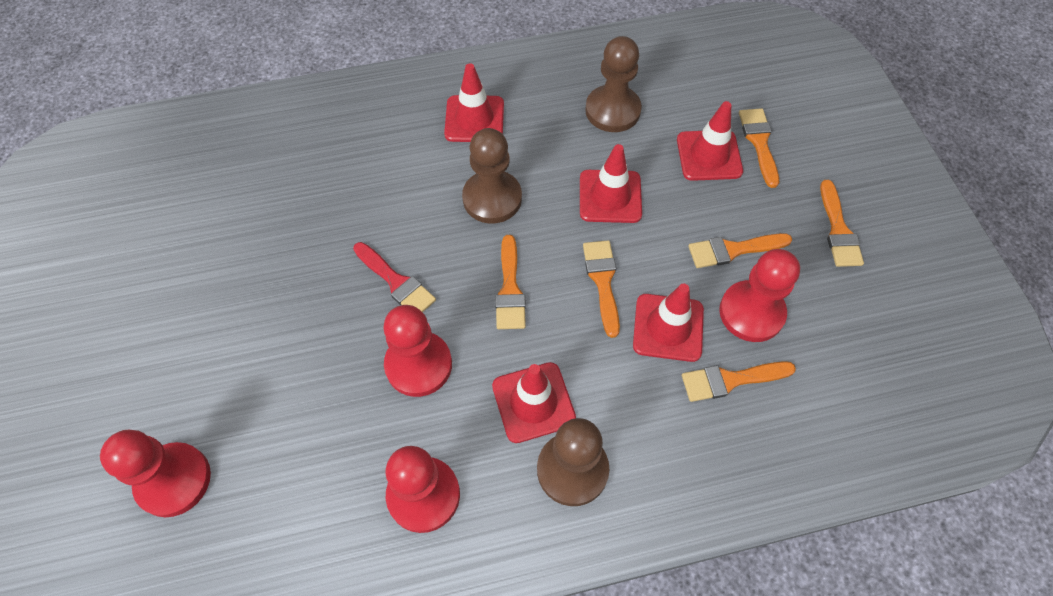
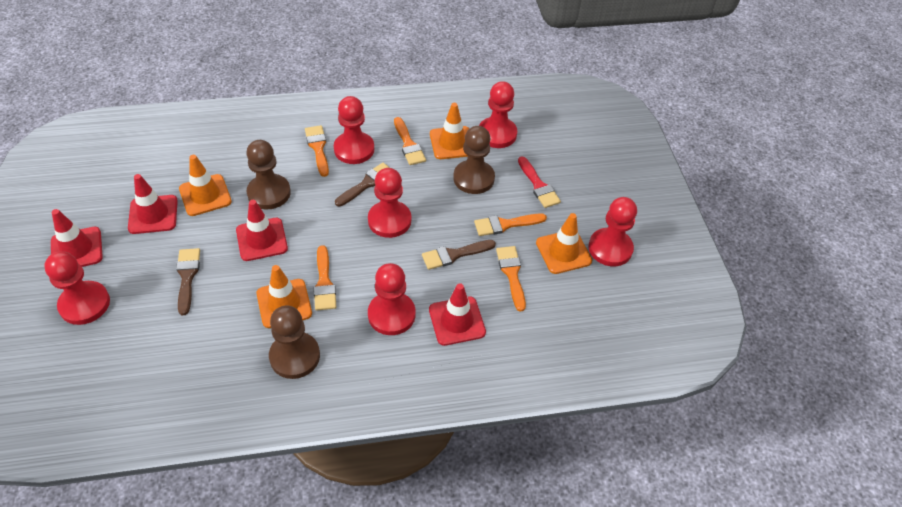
brown brush: 0 -> 3
orange brush: 6 -> 5
orange traffic cone: 0 -> 4
red pawn: 4 -> 6
red traffic cone: 5 -> 4

